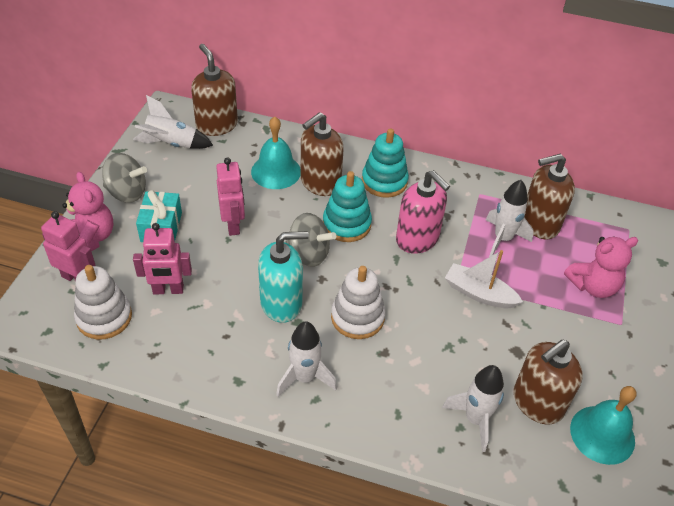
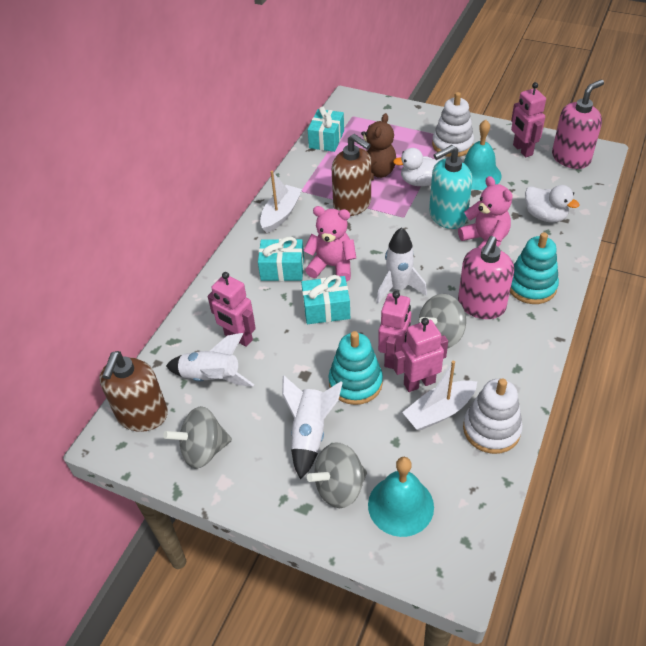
brown soap dispenser: 4 -> 2
brown teddy bear: 0 -> 1
grey spinning top: 2 -> 3
pink robot: 3 -> 4
pink soap dispenser: 1 -> 2
turquoise gift: 1 -> 3
white boat: 1 -> 2
white duck: 0 -> 2
white rocket: 4 -> 3

